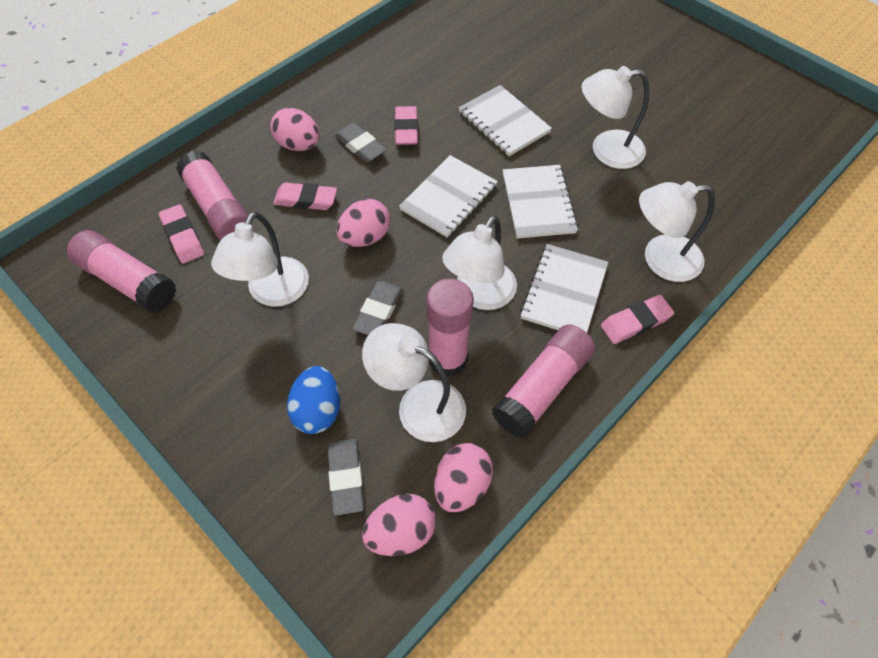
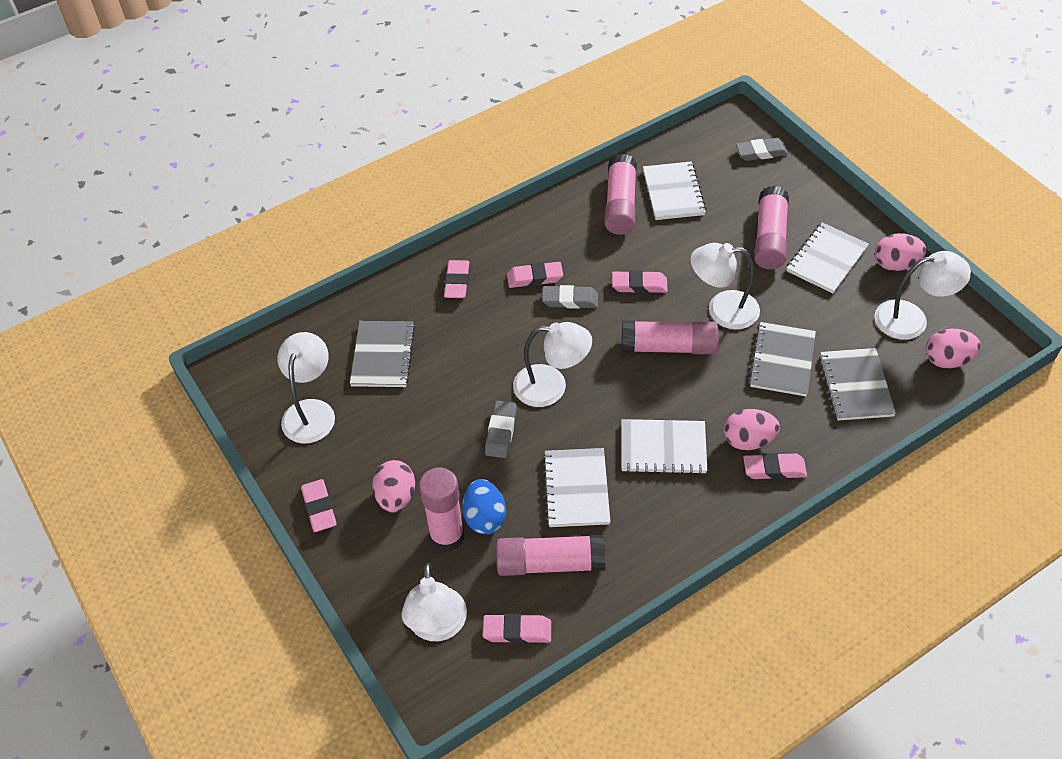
grey notebook: 0 -> 3
pink eraser: 4 -> 6
pink glue stick: 4 -> 5

